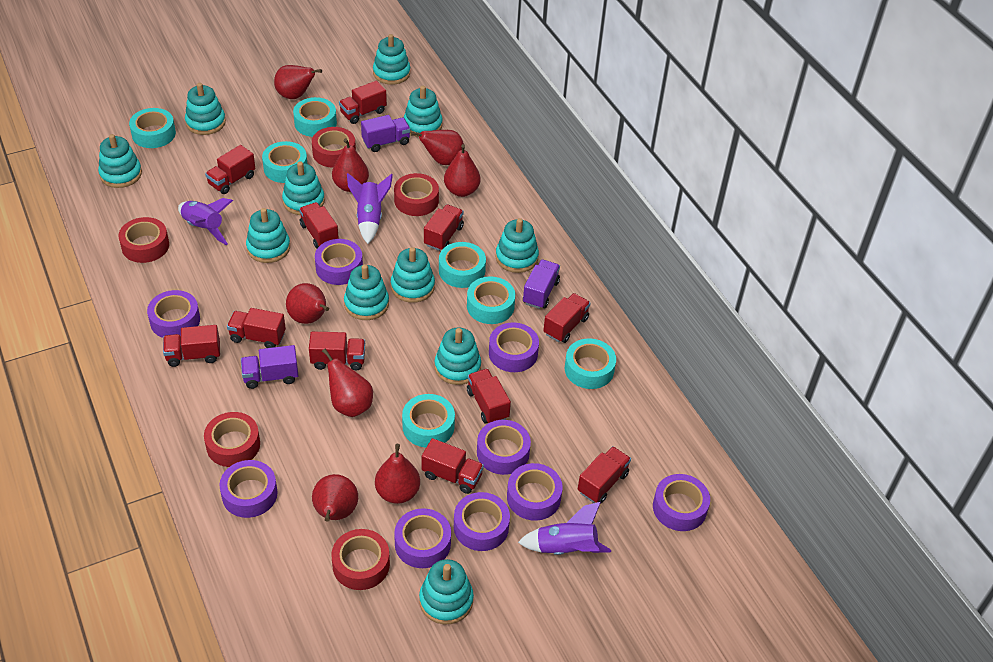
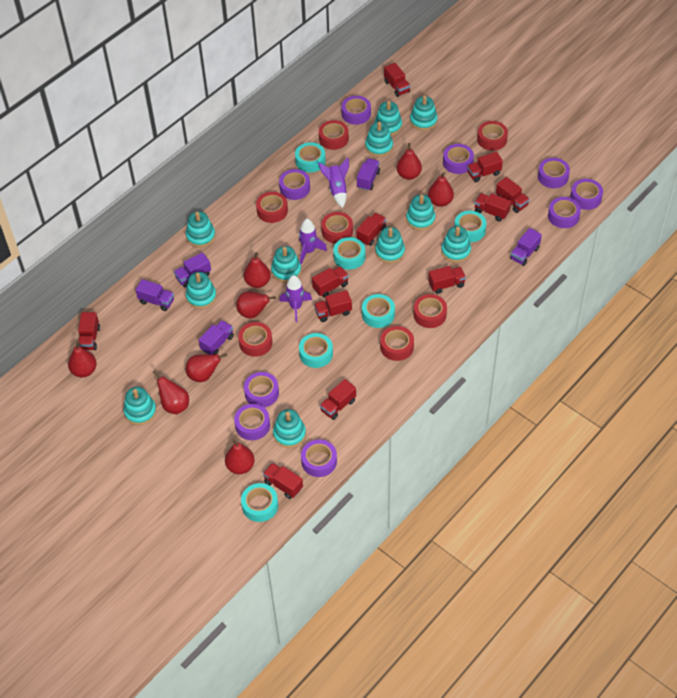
purple truck: 3 -> 5
red tape: 5 -> 7
turquoise tape: 7 -> 6

